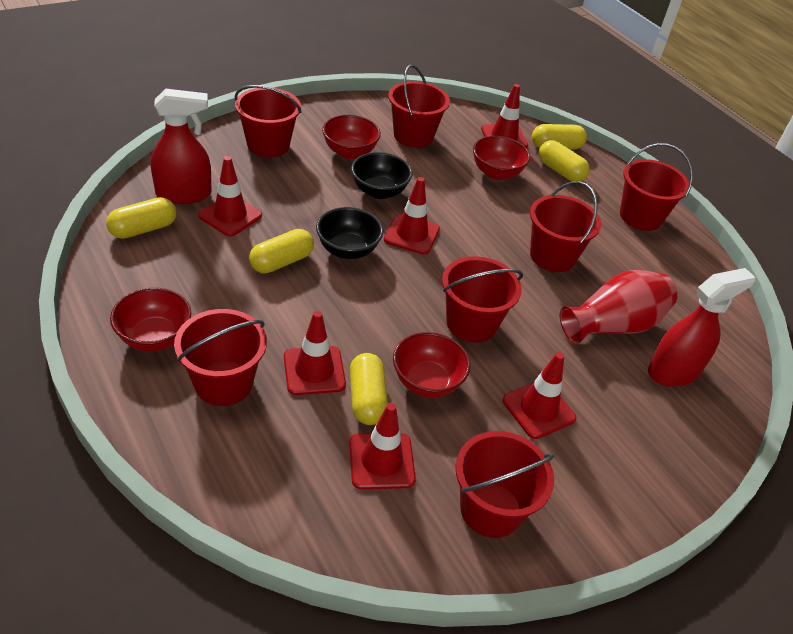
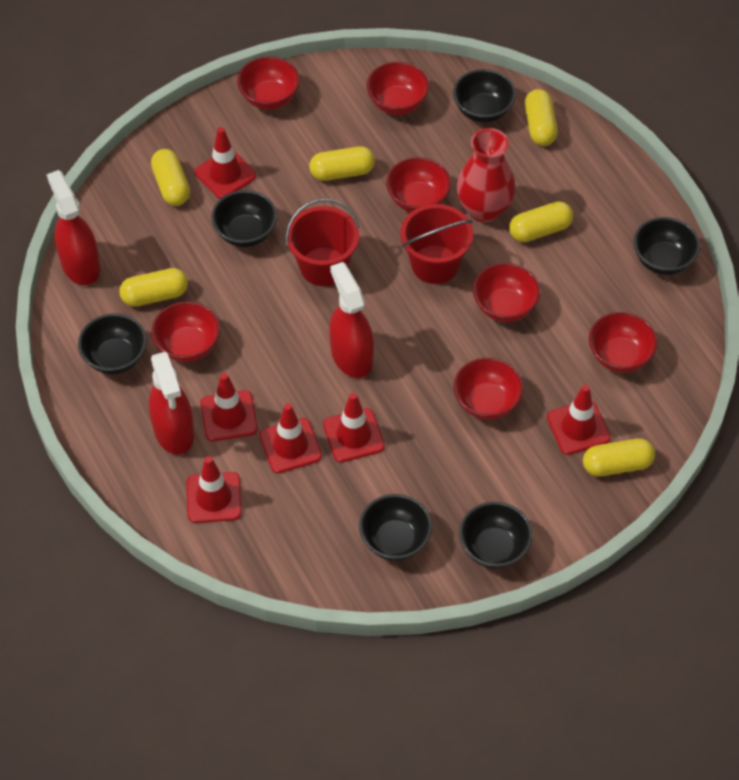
black bowl: 2 -> 6
red bowl: 4 -> 7
red bucket: 7 -> 2
red spray bottle: 2 -> 3
yellow capsule: 5 -> 6

